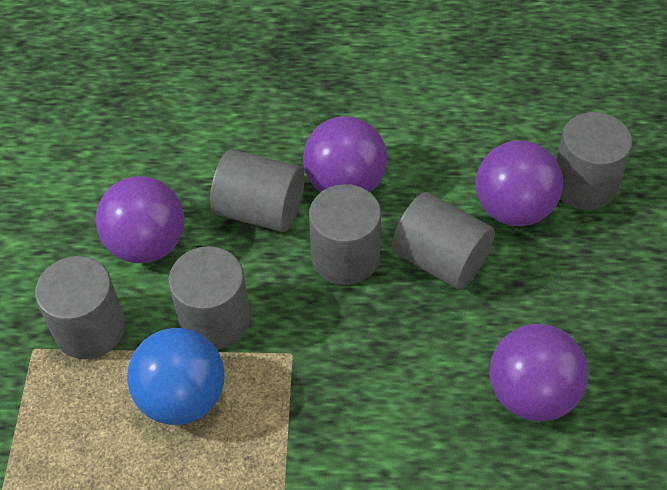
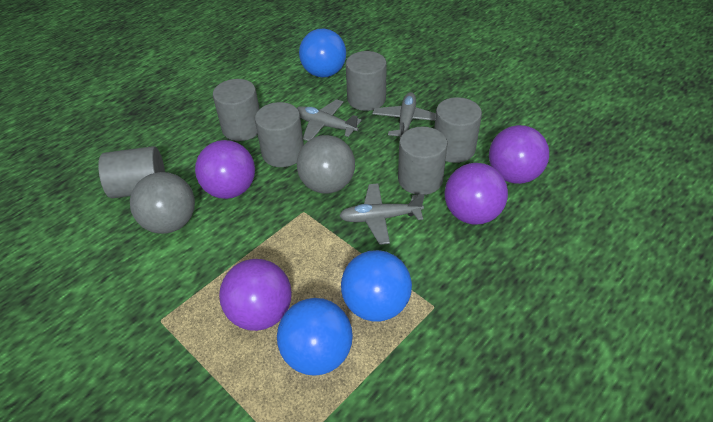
blue ball: 1 -> 3
grey ball: 0 -> 2
grey plane: 0 -> 3

